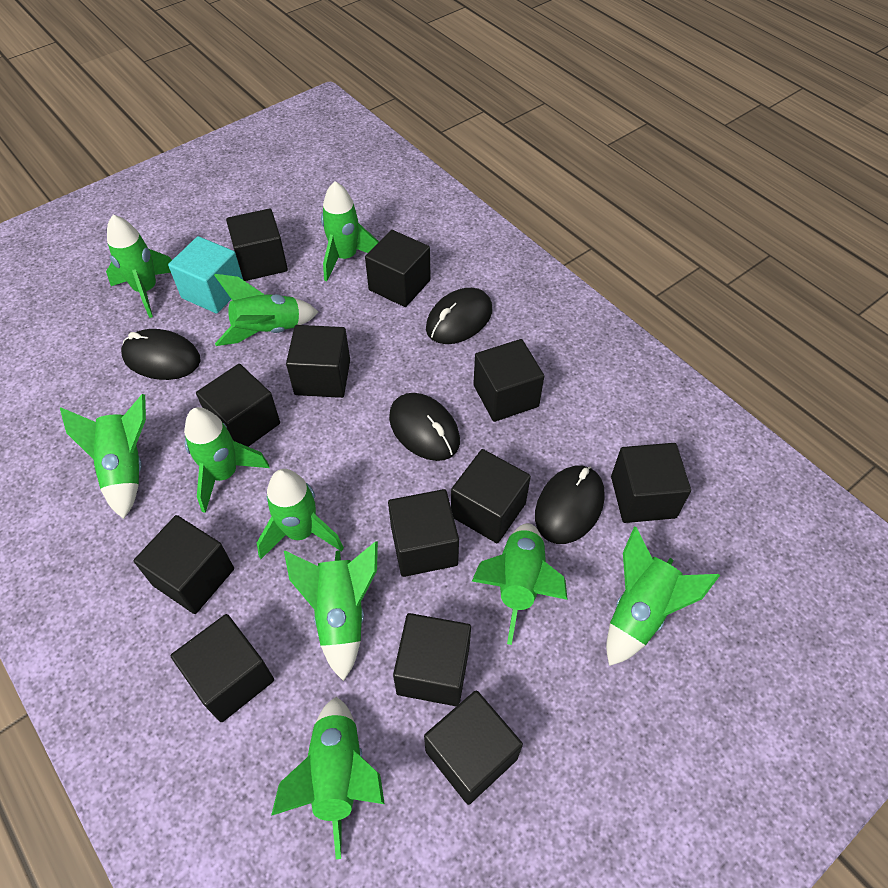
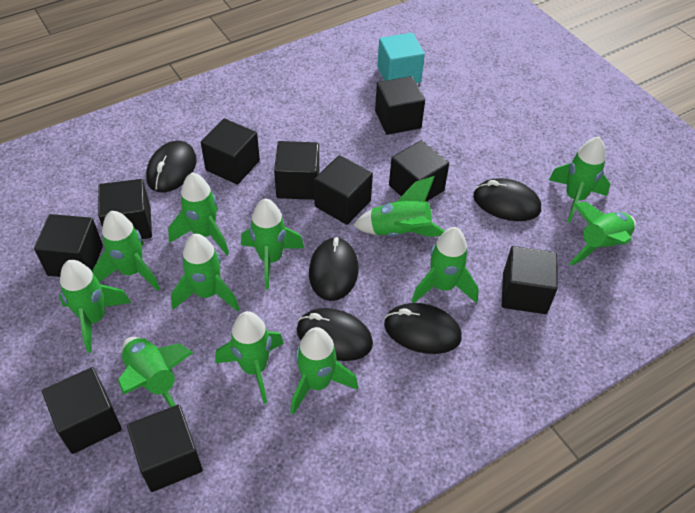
black cube: 12 -> 10
black mouse: 4 -> 5
green rocket: 10 -> 12

